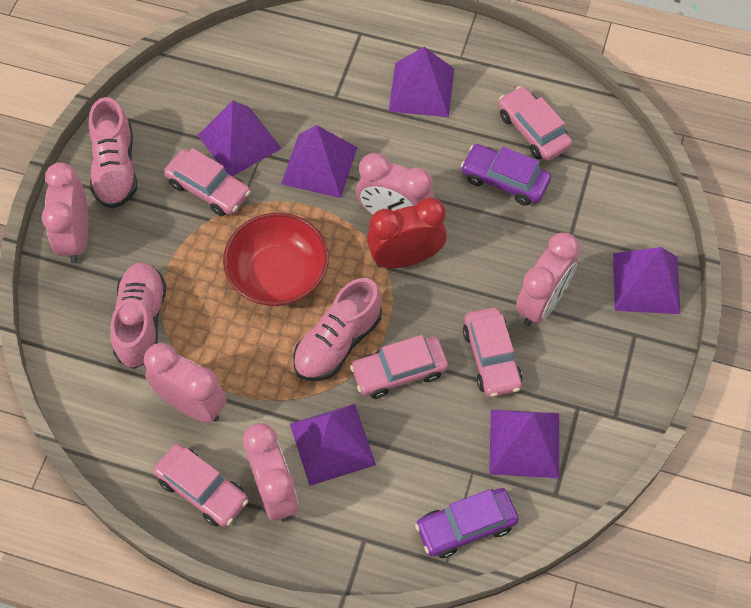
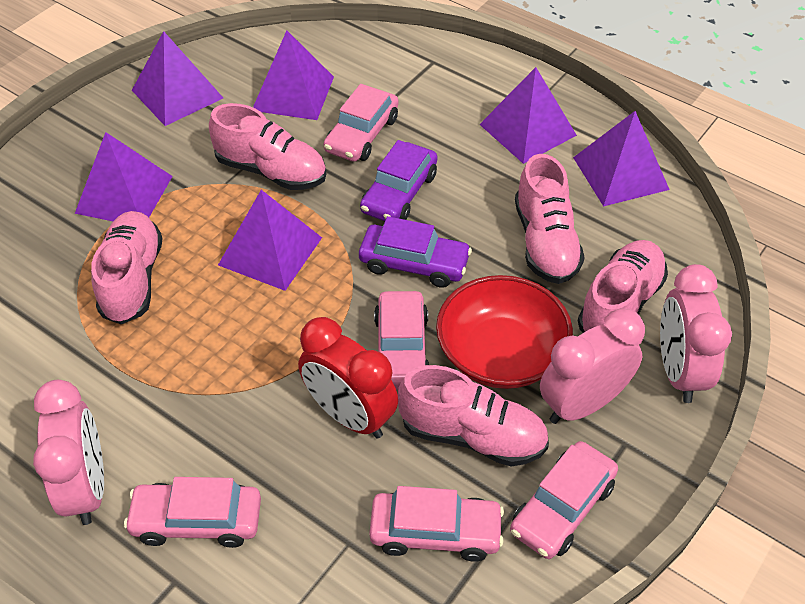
pink clock: 5 -> 3
pink shoe: 3 -> 5

